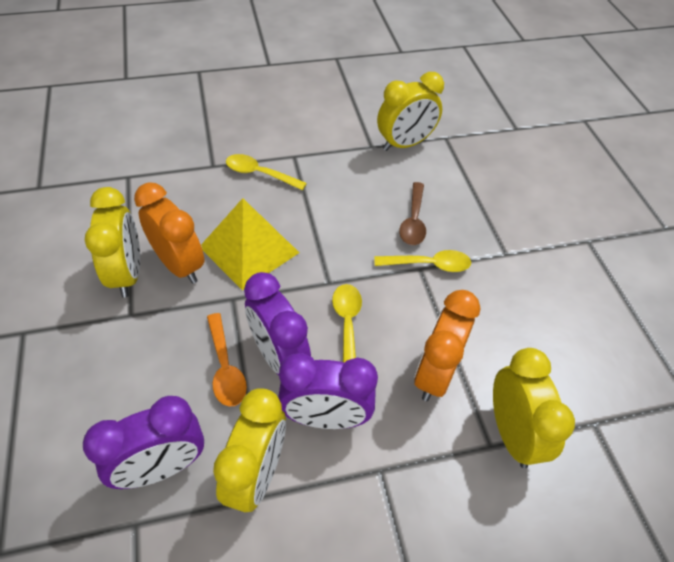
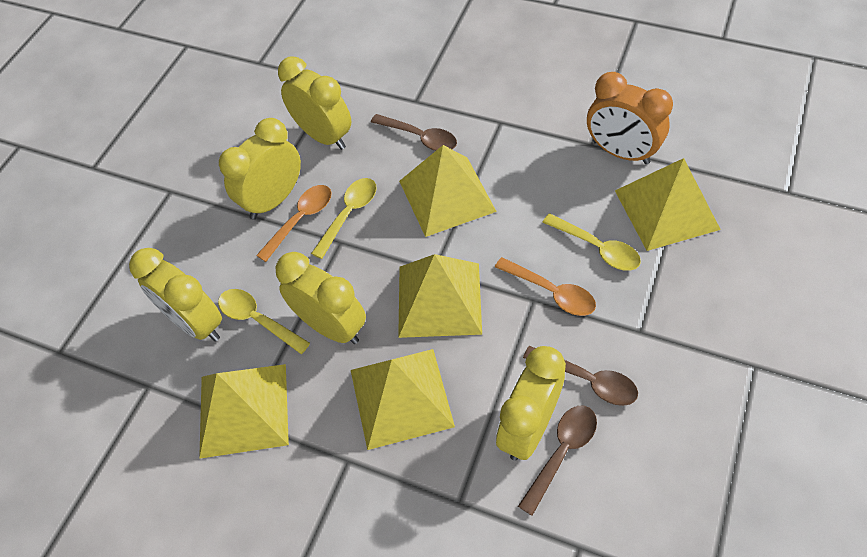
brown spoon: 1 -> 3
orange clock: 2 -> 1
orange spoon: 1 -> 2
purple clock: 3 -> 0
yellow clock: 4 -> 5
yellow pyramid: 1 -> 5

